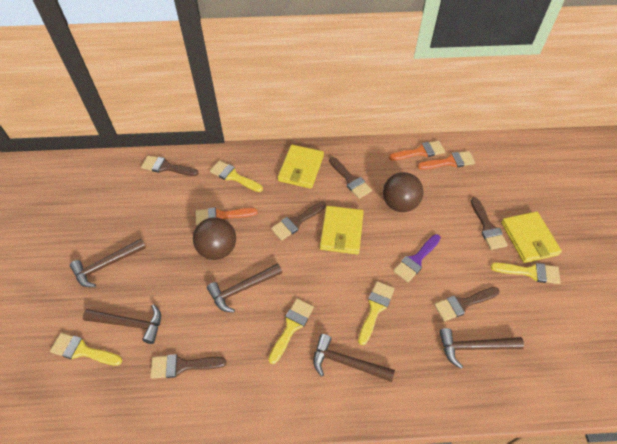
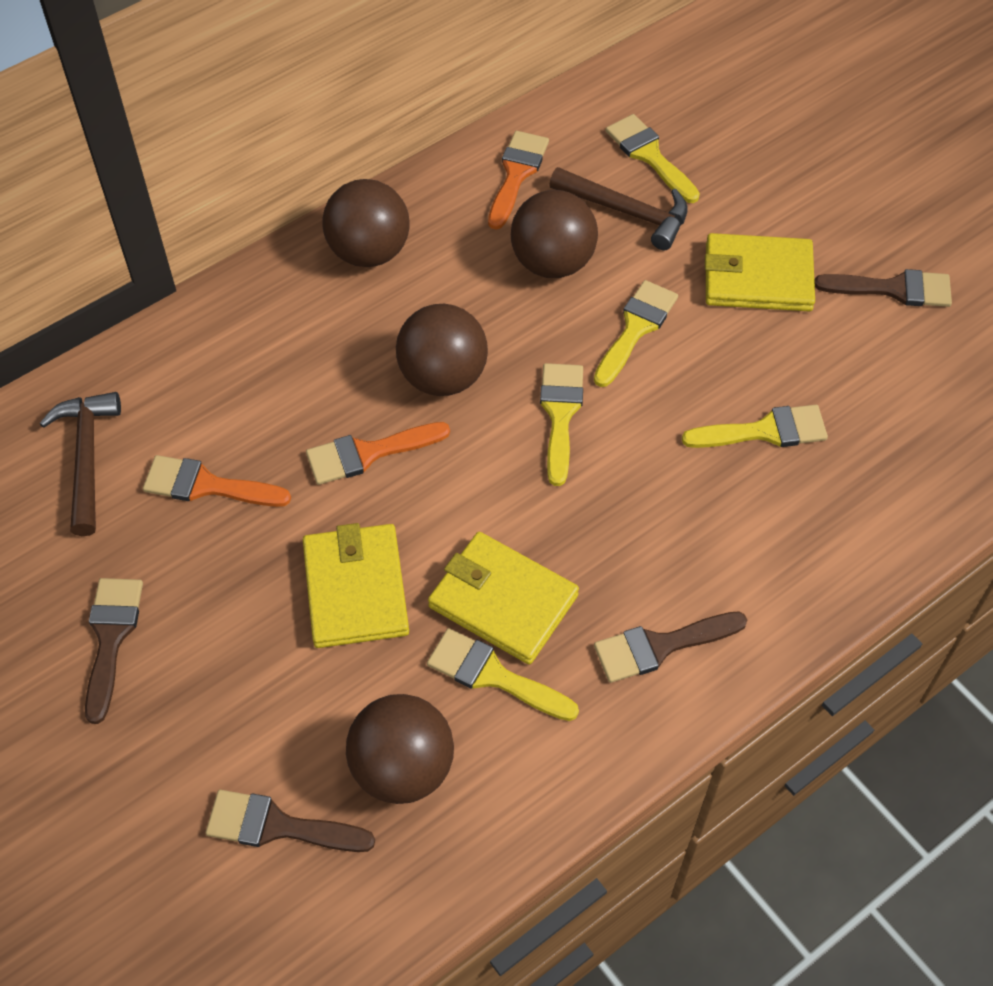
brown ball: 2 -> 4
brown brush: 6 -> 4
brown hammer: 5 -> 2
purple brush: 1 -> 0

